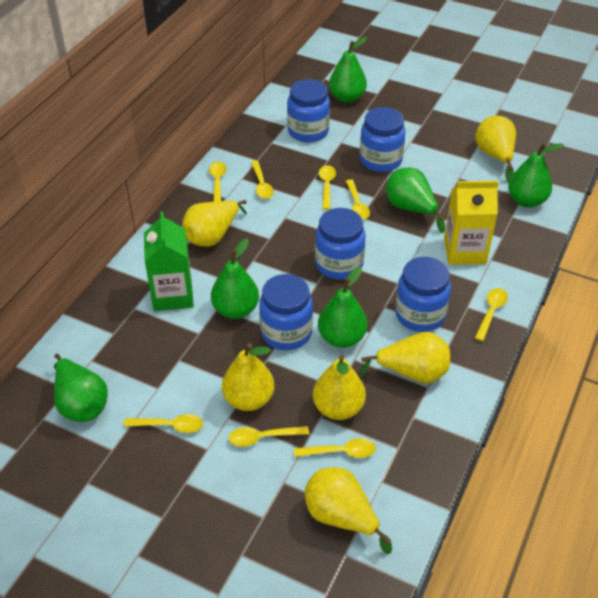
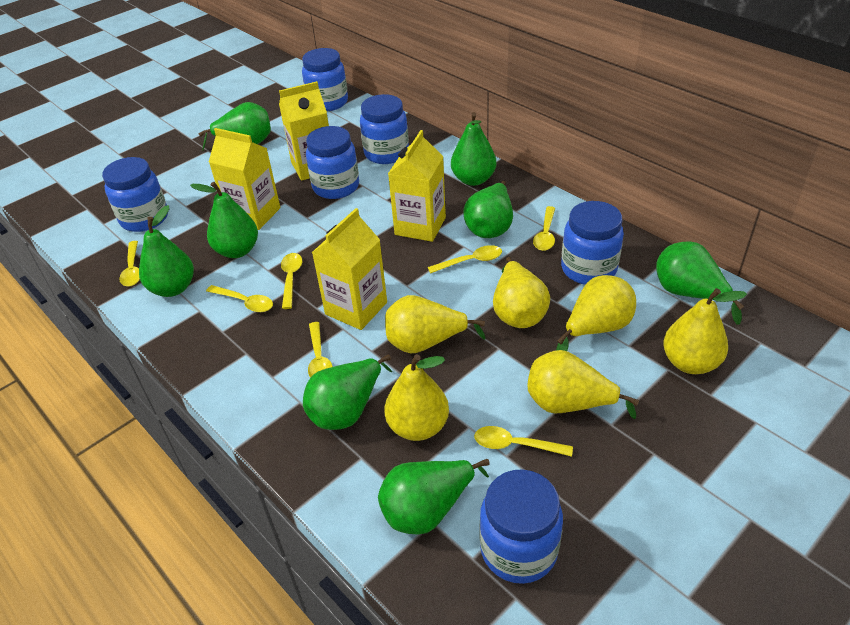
blue jar: 5 -> 6
green carton: 1 -> 0
green pear: 6 -> 8
yellow carton: 1 -> 4
yellow spoon: 8 -> 7

